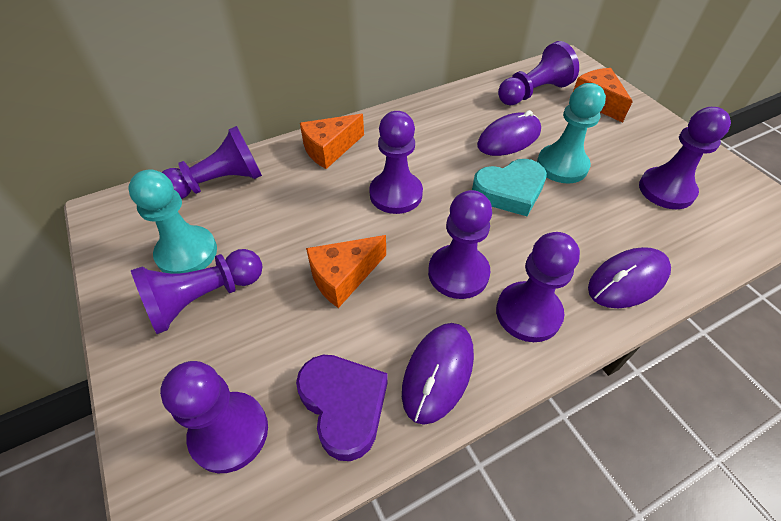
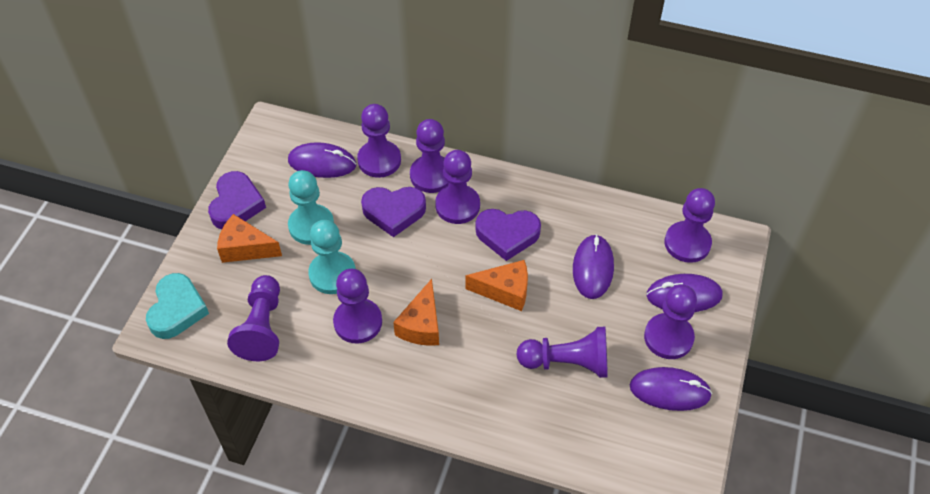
purple heart: 1 -> 3
purple mouse: 3 -> 4

